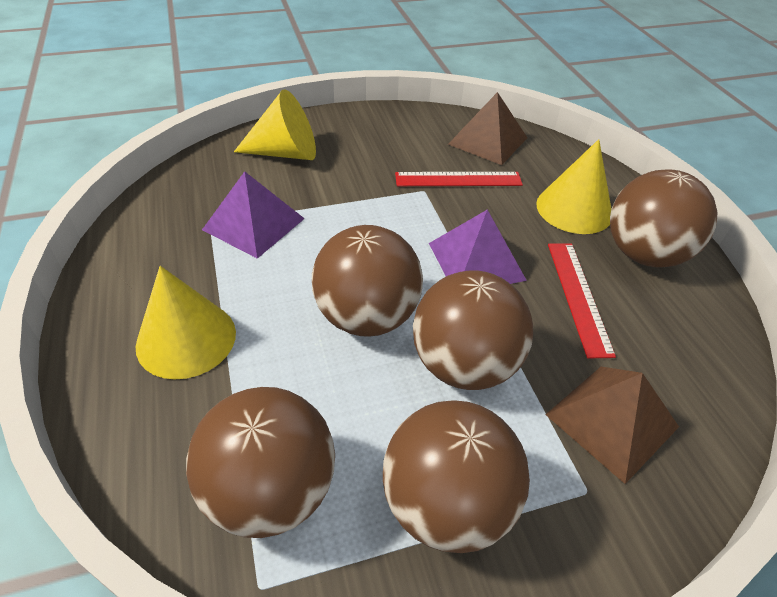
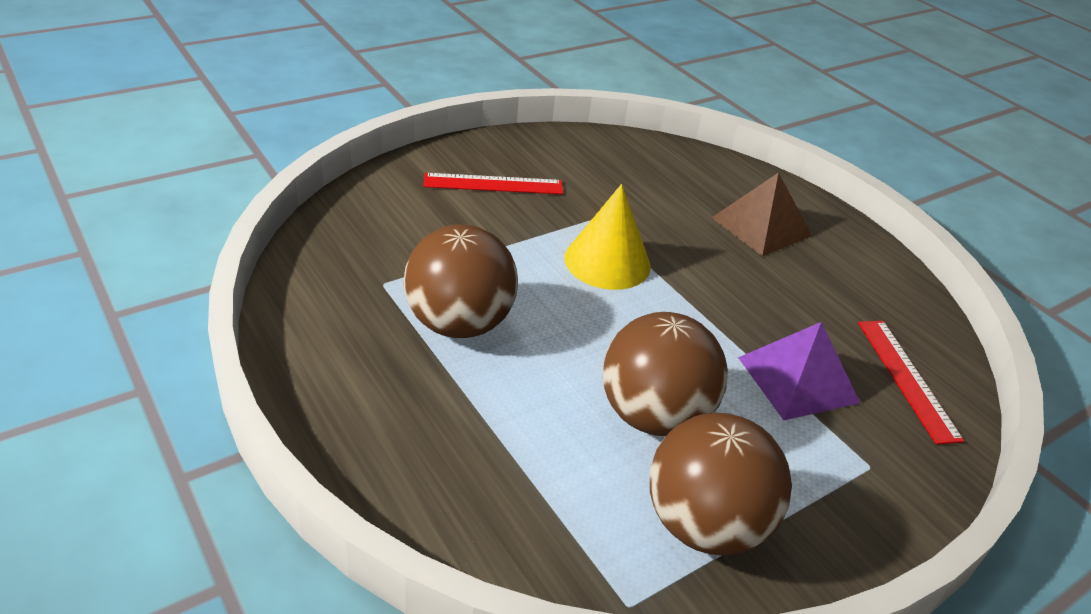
brown ball: 5 -> 3
brown pyramid: 2 -> 1
purple pyramid: 2 -> 1
yellow cone: 3 -> 1

